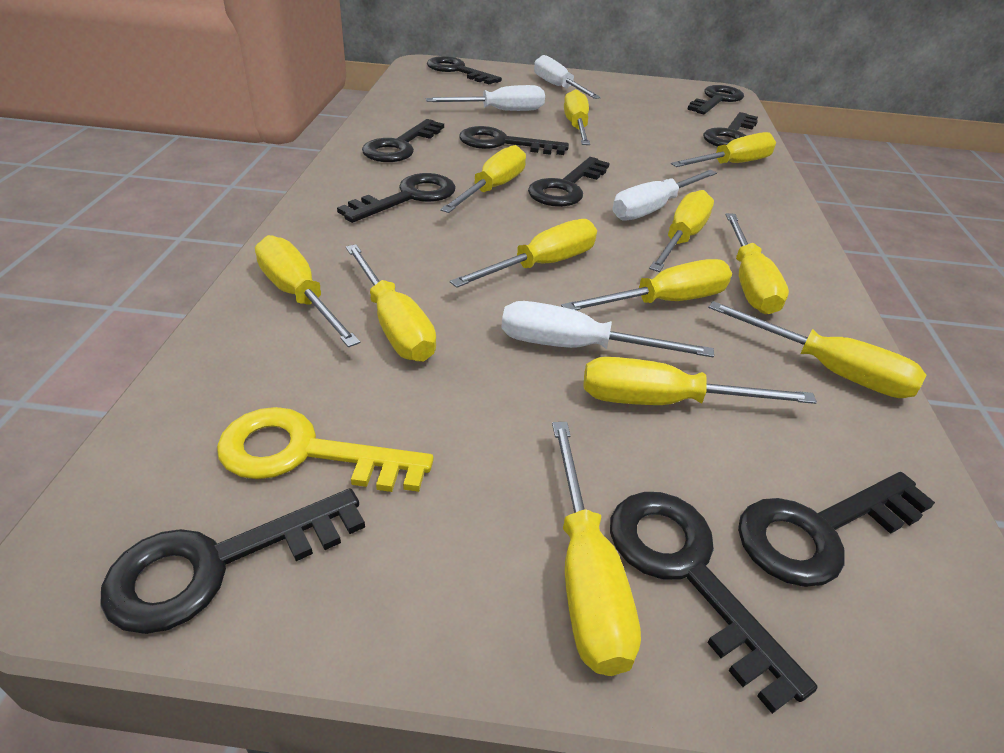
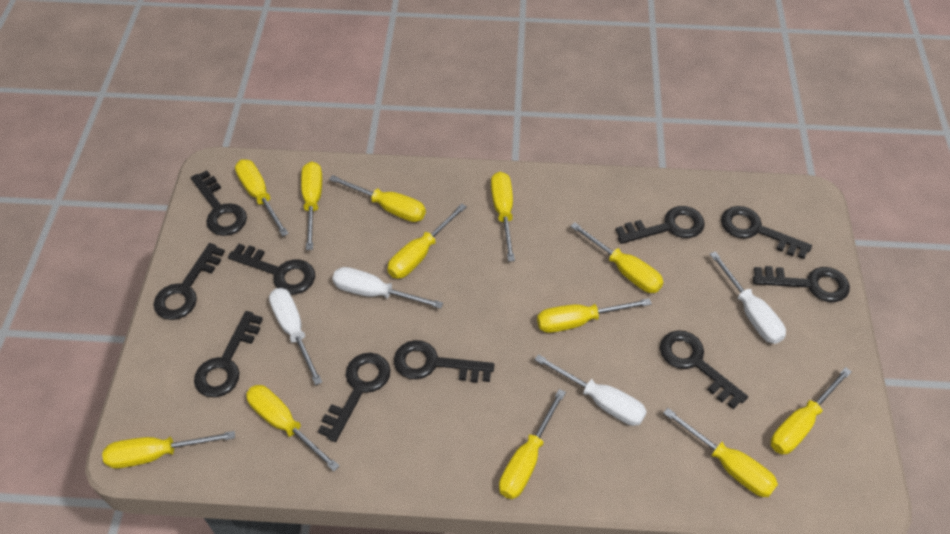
yellow key: 1 -> 0

